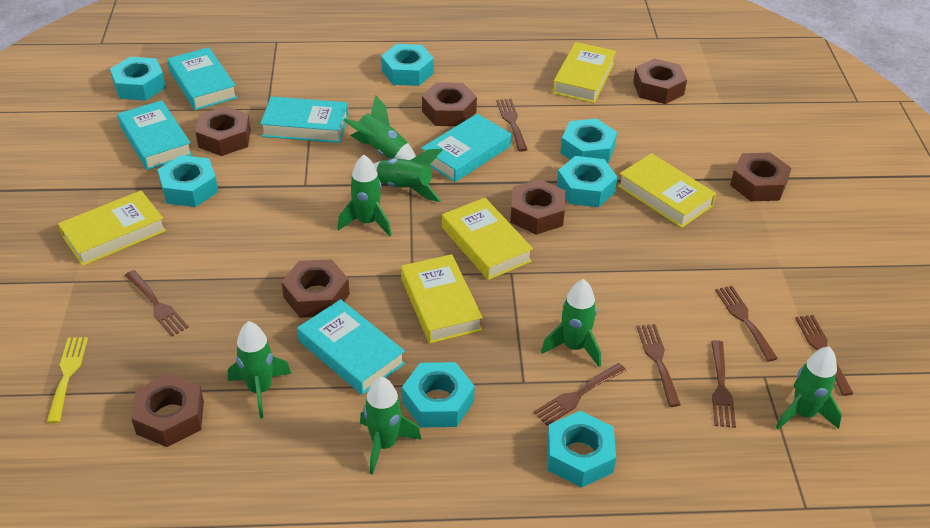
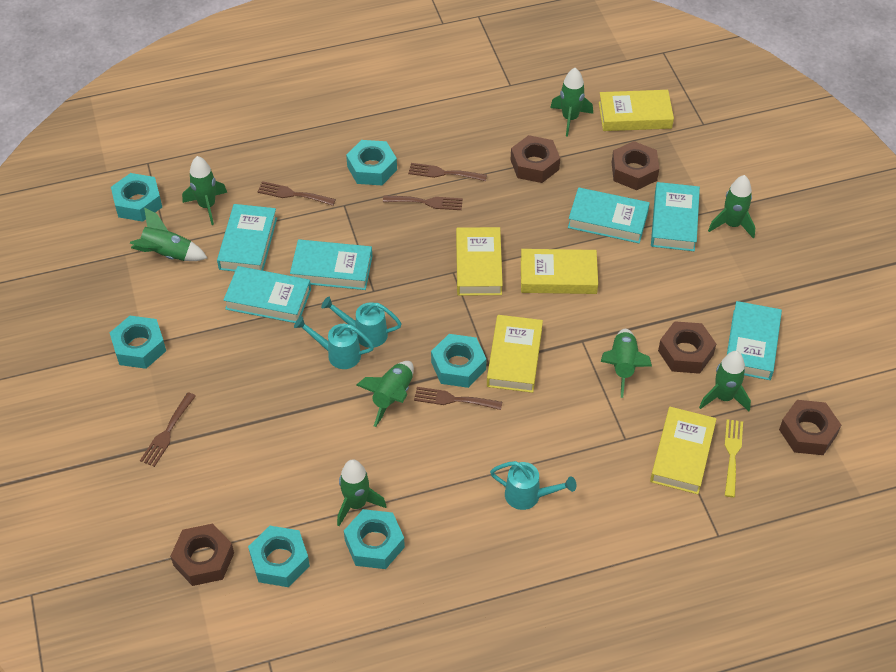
brown fork: 7 -> 5
brown nut: 7 -> 5
green rocket: 7 -> 8
turquoise book: 5 -> 6
turquoise nut: 7 -> 6
turquoise watering can: 0 -> 3

